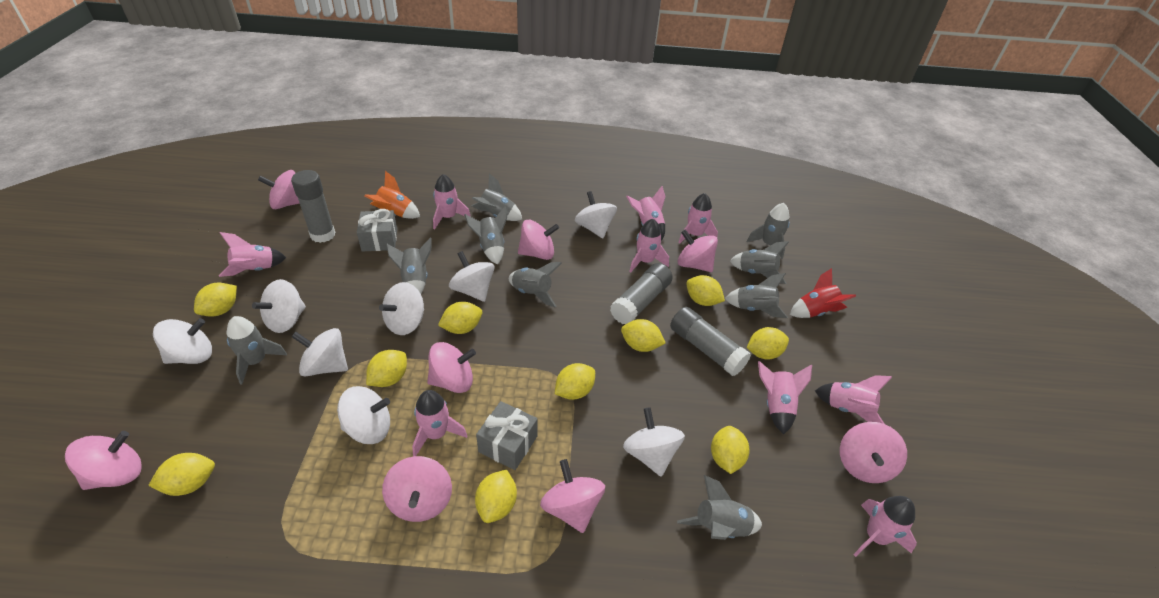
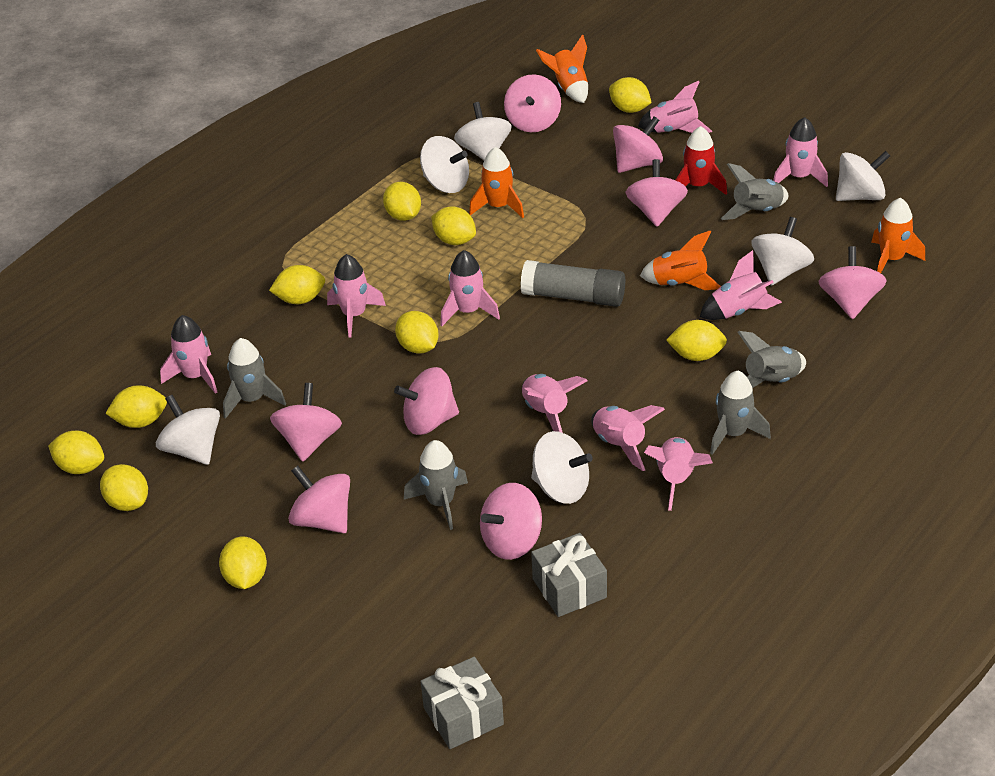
grey glue stick: 3 -> 1
grey rocket: 9 -> 5
orange rocket: 1 -> 4
white spinning top: 8 -> 6

